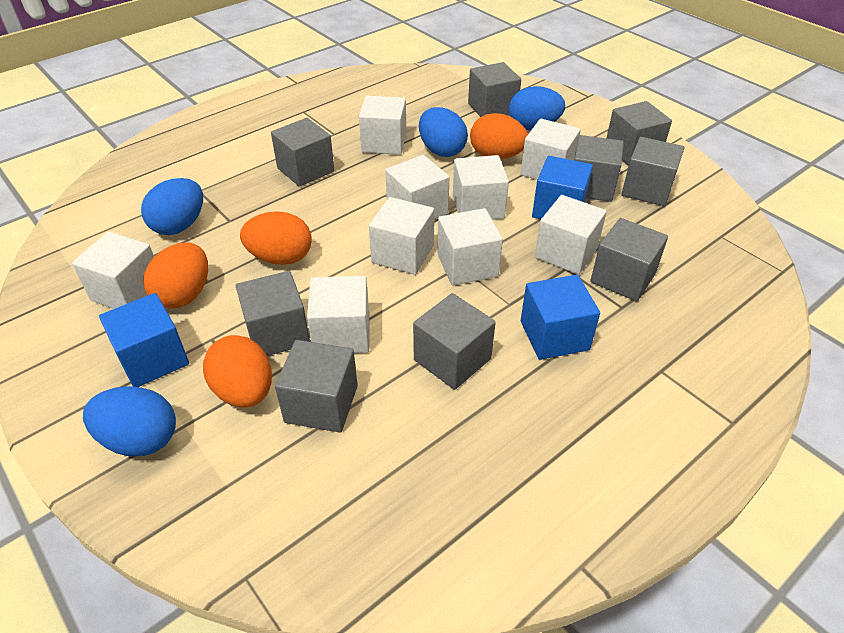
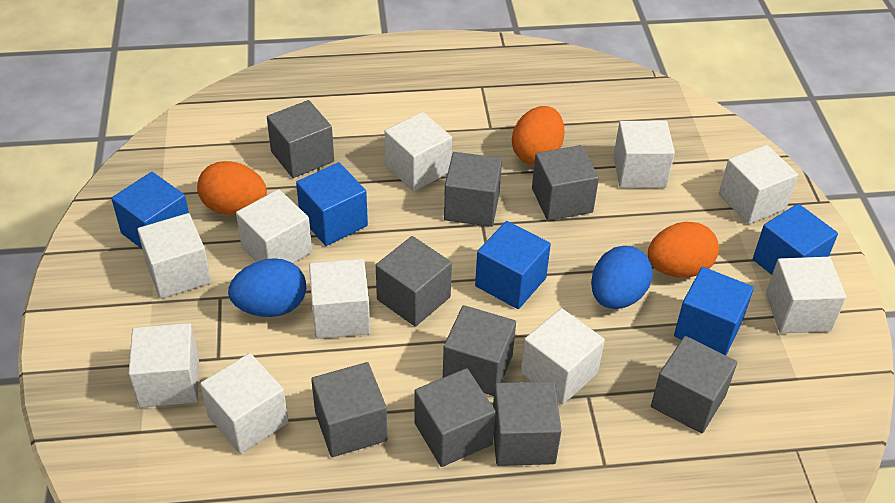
blue cube: 3 -> 5
blue egg: 4 -> 2
orange egg: 4 -> 3
white cube: 9 -> 10

